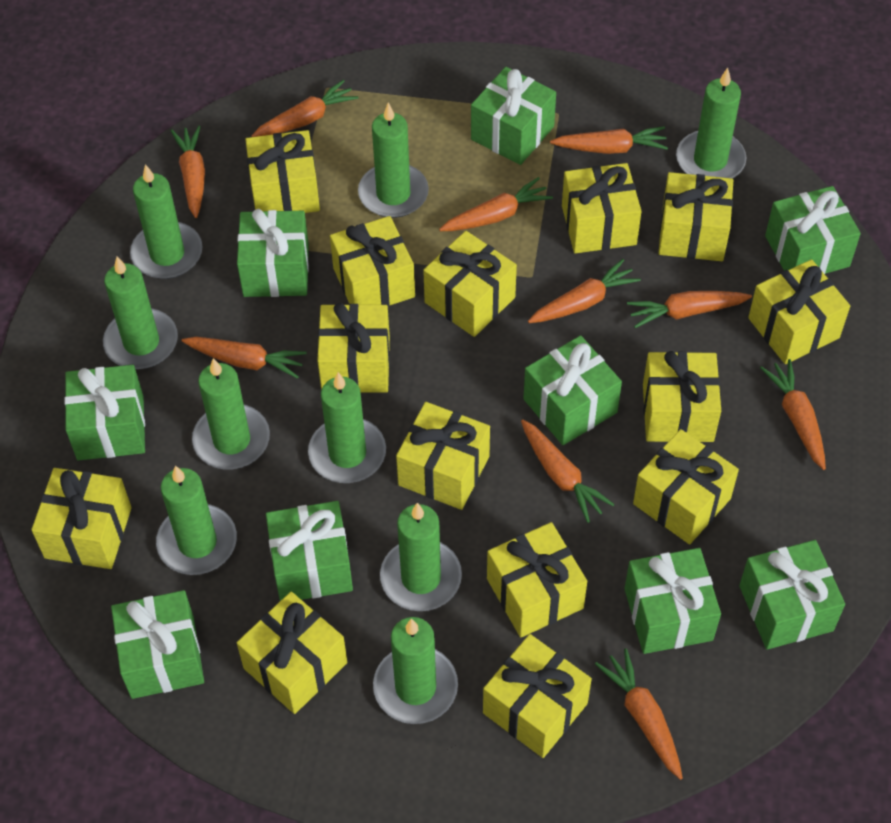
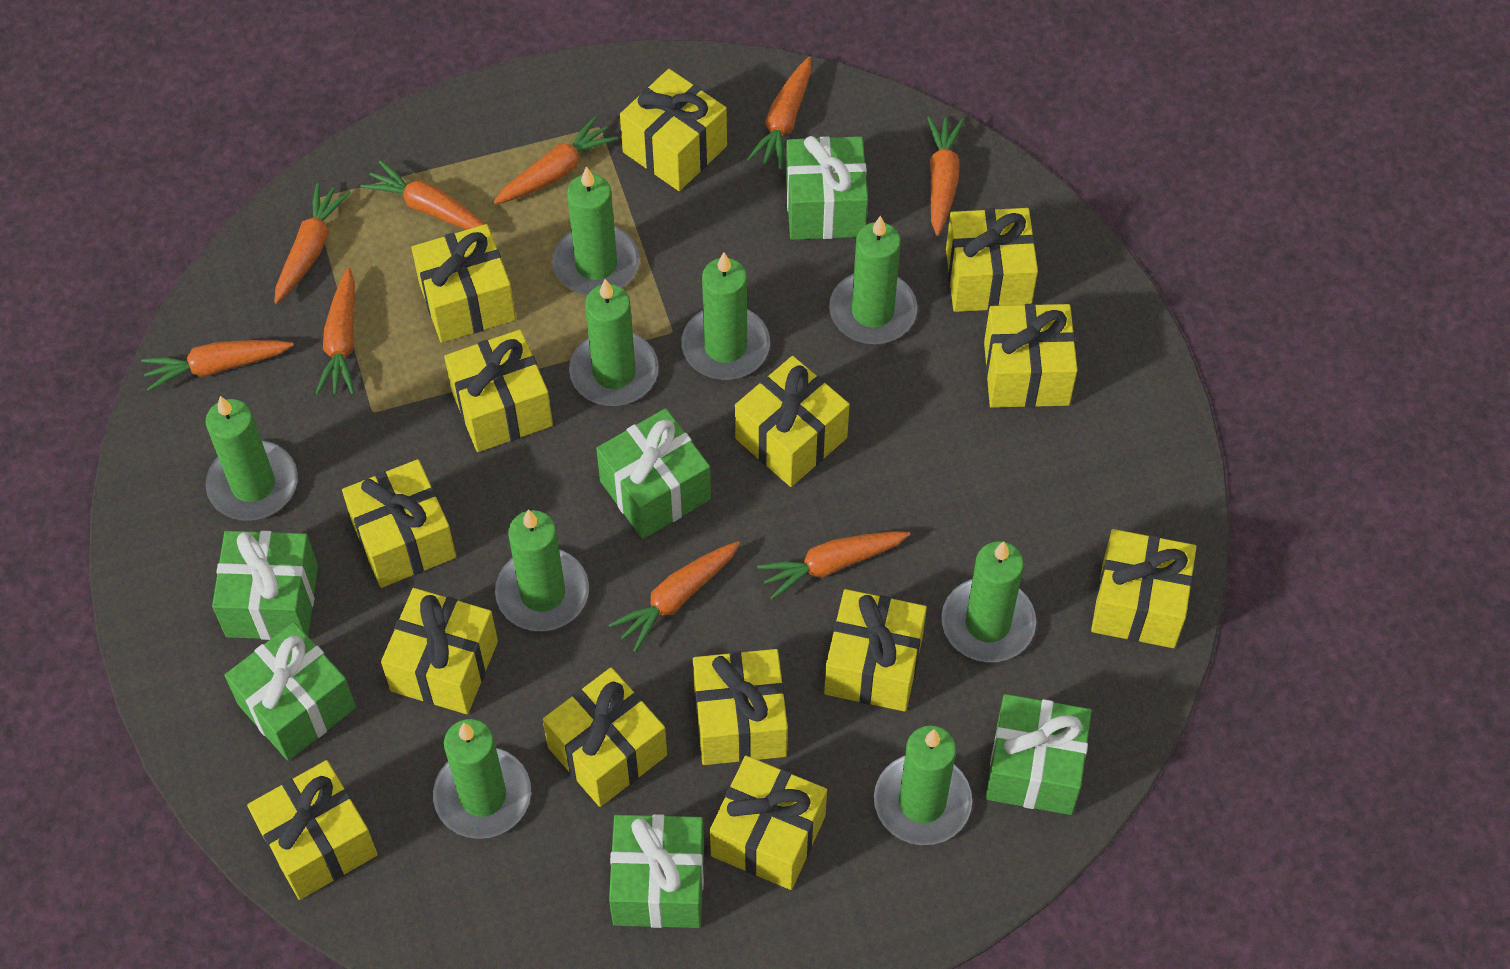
green gift: 9 -> 6
orange carrot: 10 -> 9

